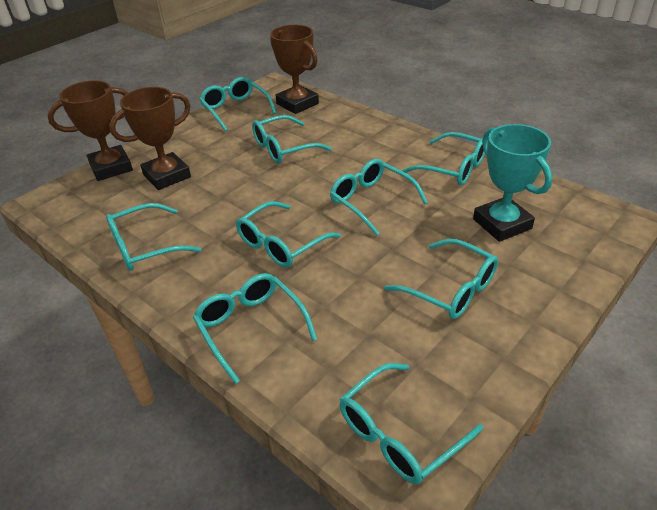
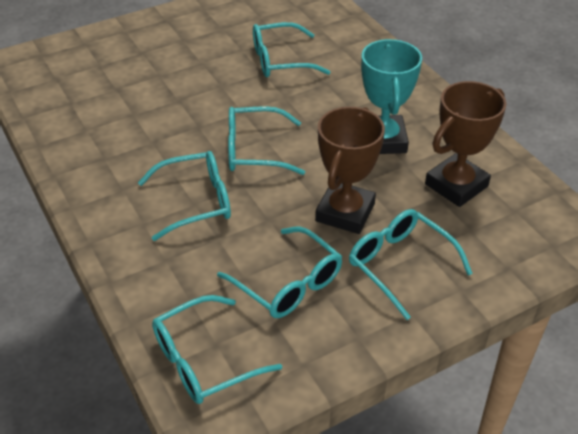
brown trophy: 3 -> 2
turquoise glasses: 9 -> 6

